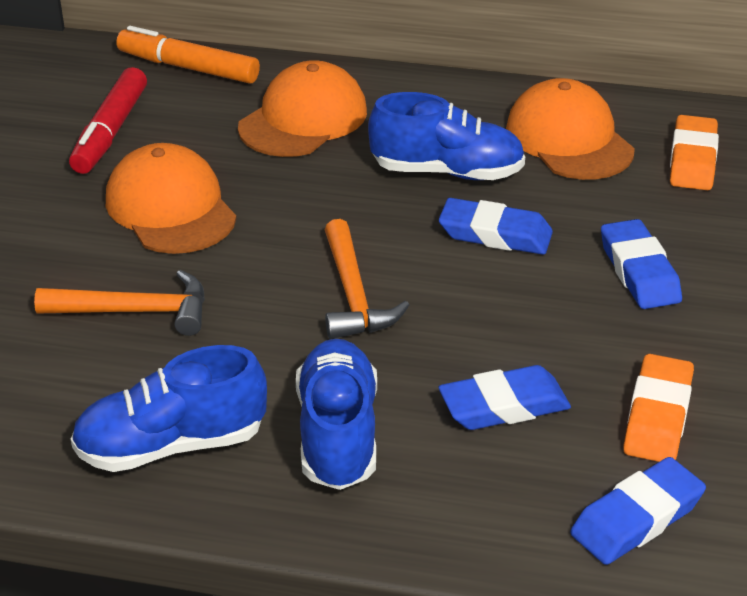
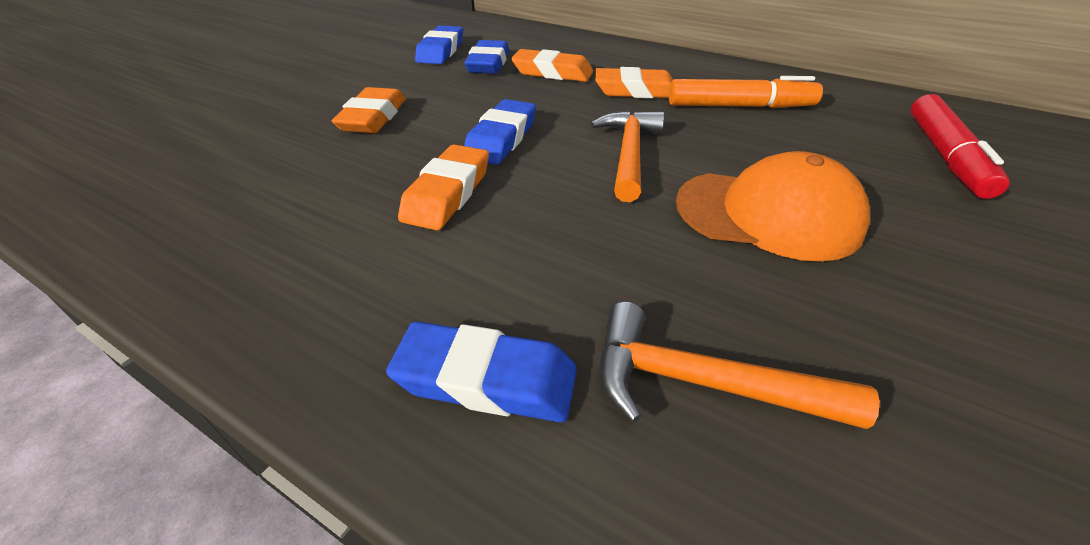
blue shoe: 3 -> 0
orange cap: 3 -> 1
orange eraser: 2 -> 4

